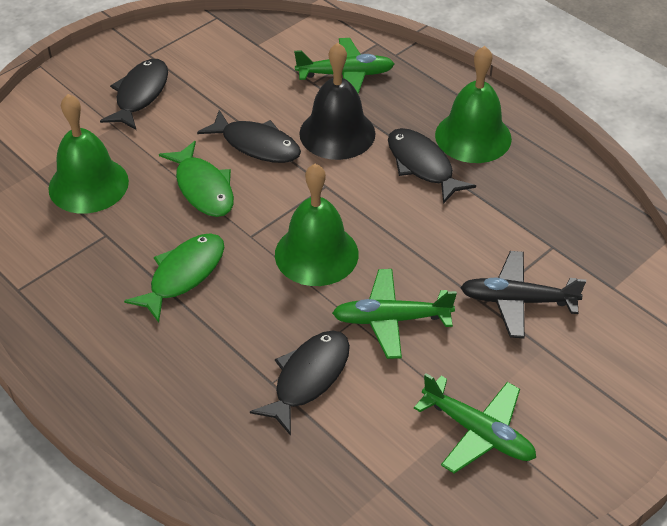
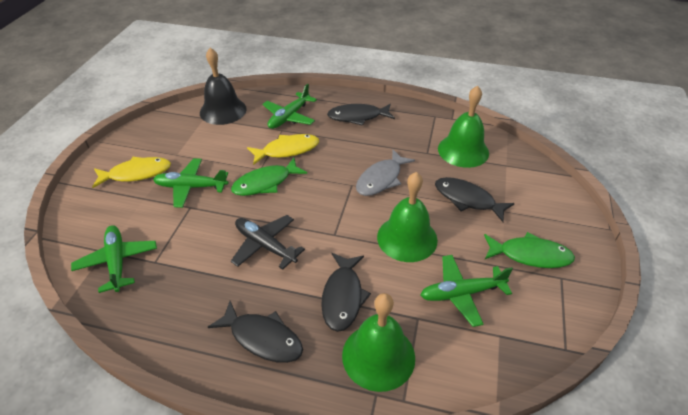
green plane: 3 -> 4
grey fish: 0 -> 1
yellow fish: 0 -> 2

